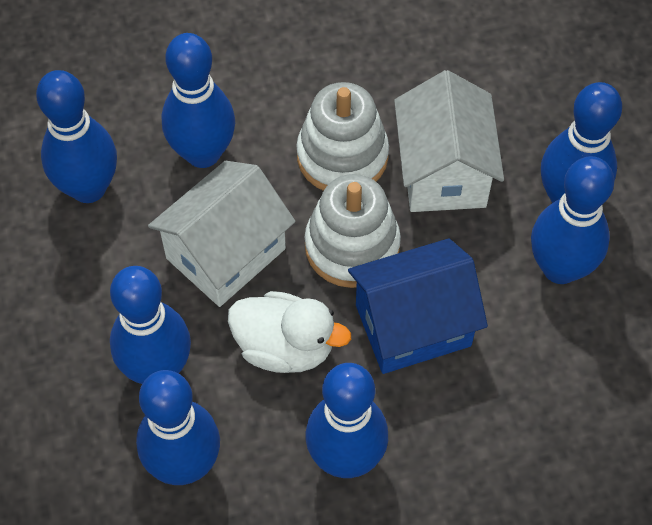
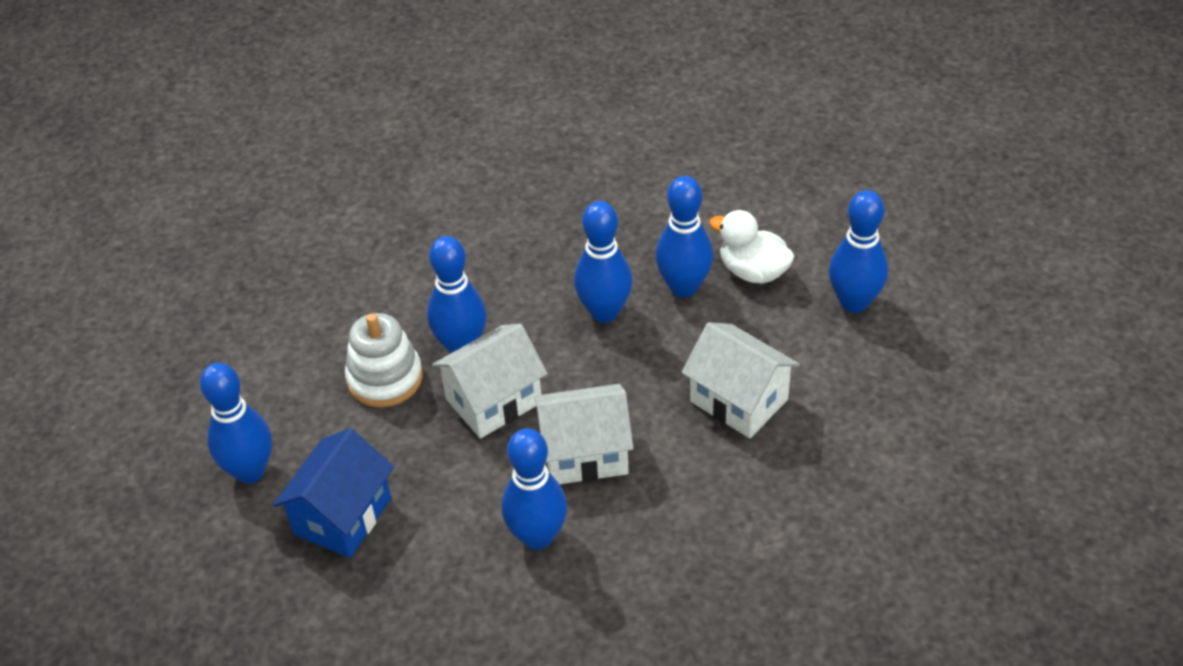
blue bowling pin: 7 -> 6
white house: 2 -> 3
white stacking toy: 2 -> 1

